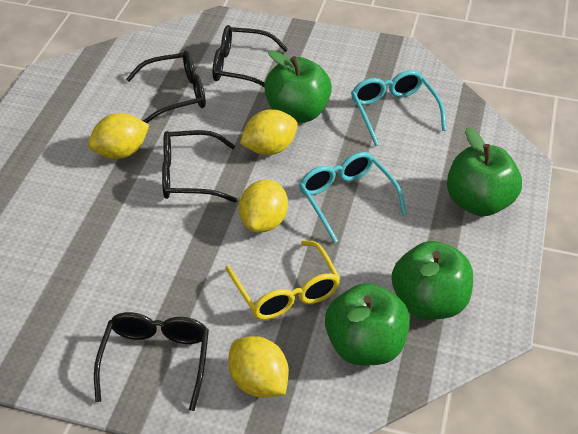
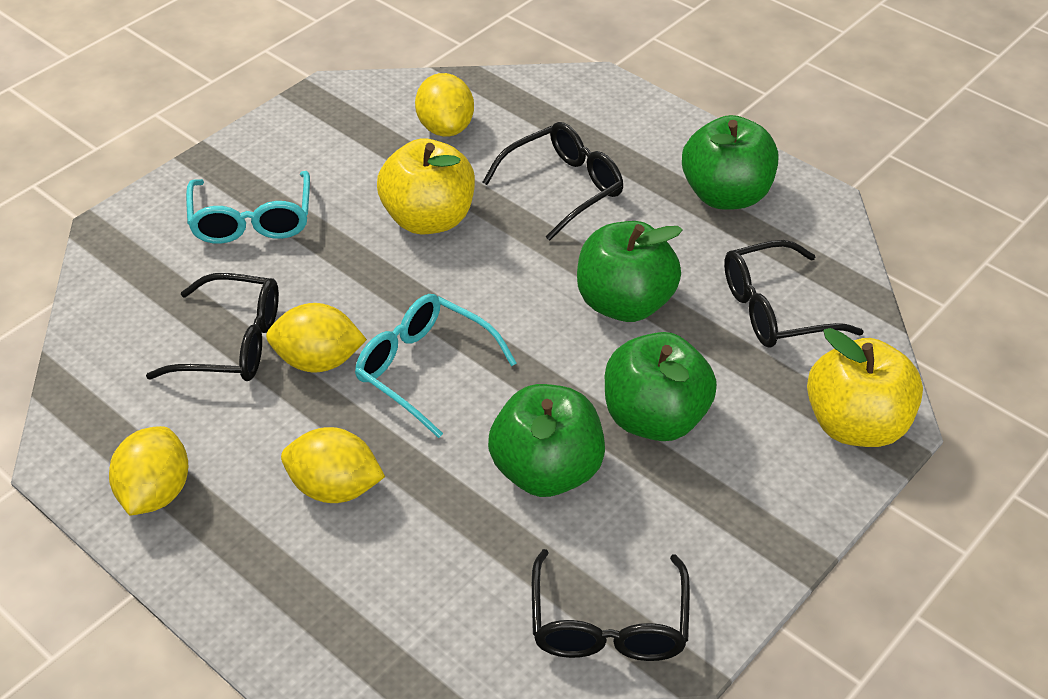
yellow apple: 0 -> 2
yellow glasses: 1 -> 0

